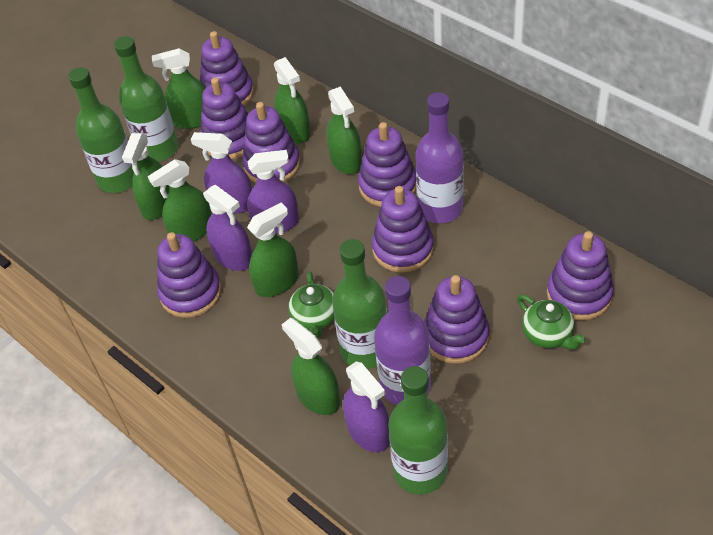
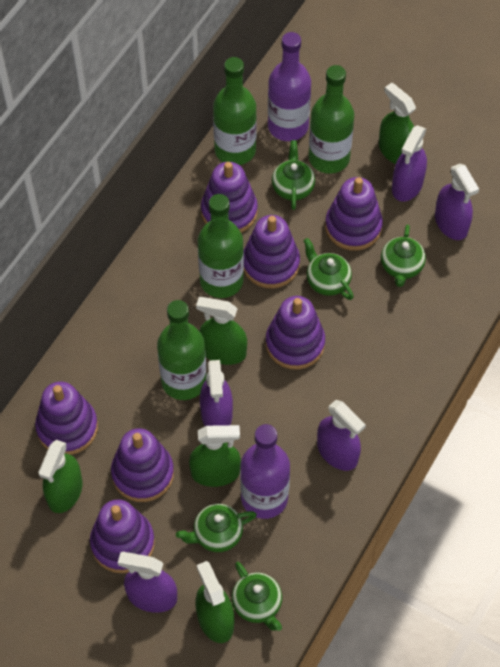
green spray bottle: 7 -> 5
green teapot: 2 -> 5
purple spray bottle: 4 -> 5
purple stacking toy: 8 -> 7

